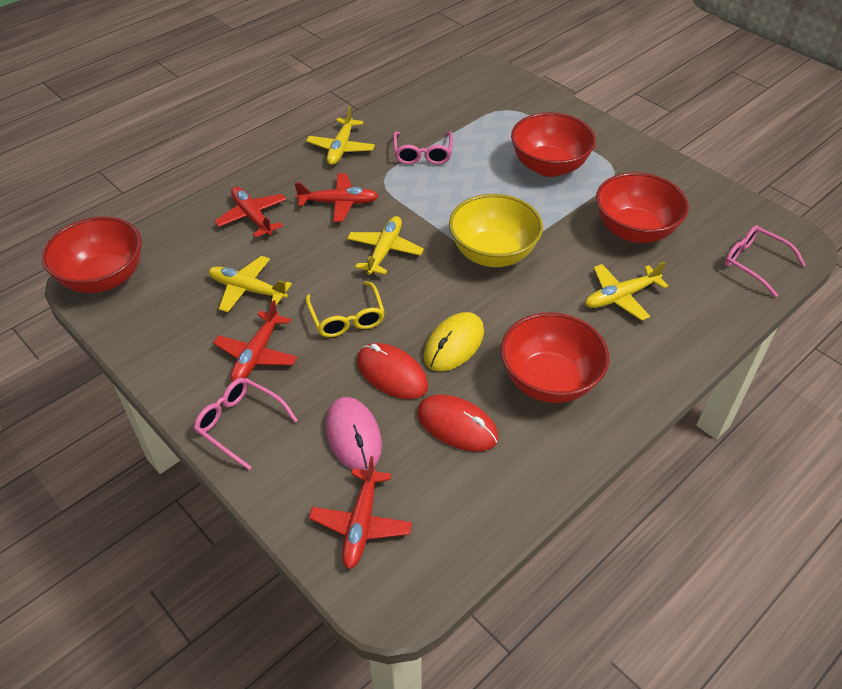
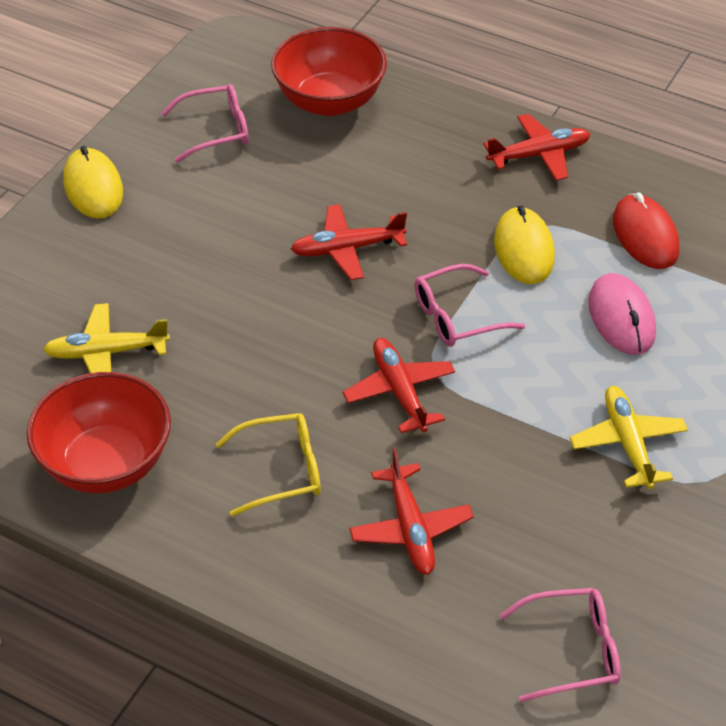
red bowl: 4 -> 2
red mouse: 2 -> 1
yellow bowl: 1 -> 0
yellow mouse: 1 -> 2
yellow plane: 4 -> 2

